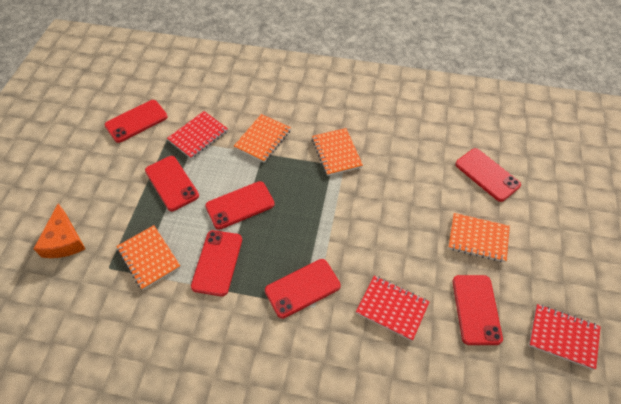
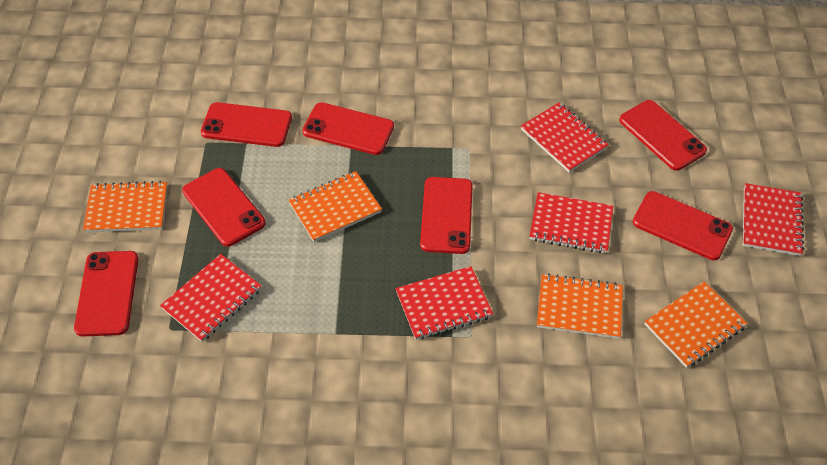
orange cheese: 1 -> 0
red notebook: 3 -> 5

